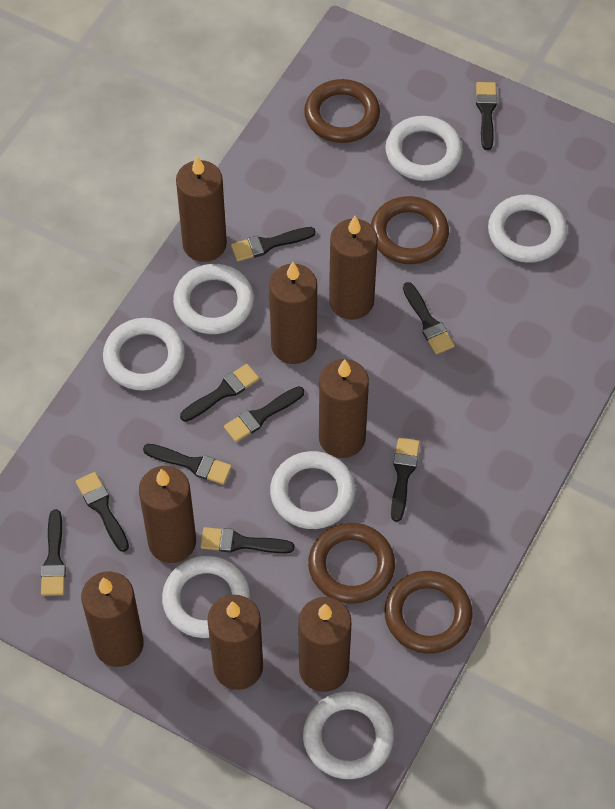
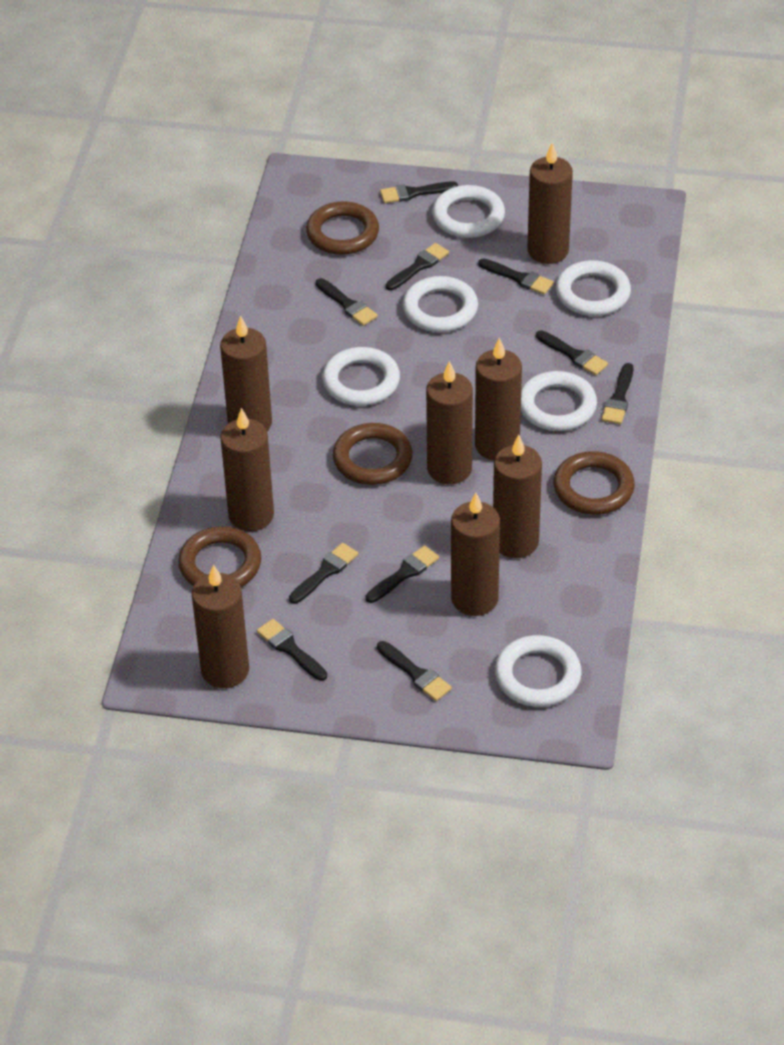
white ring: 7 -> 6

